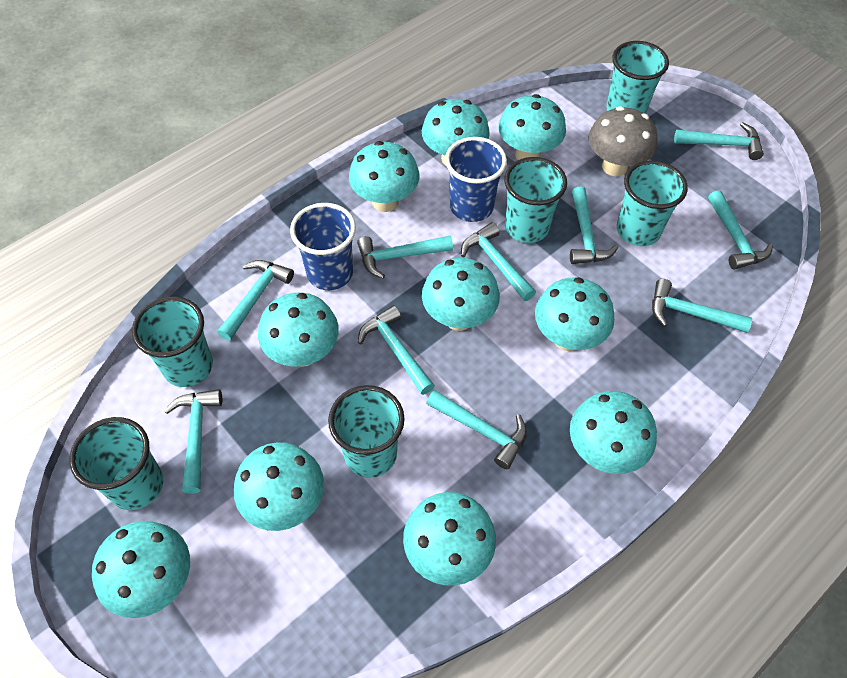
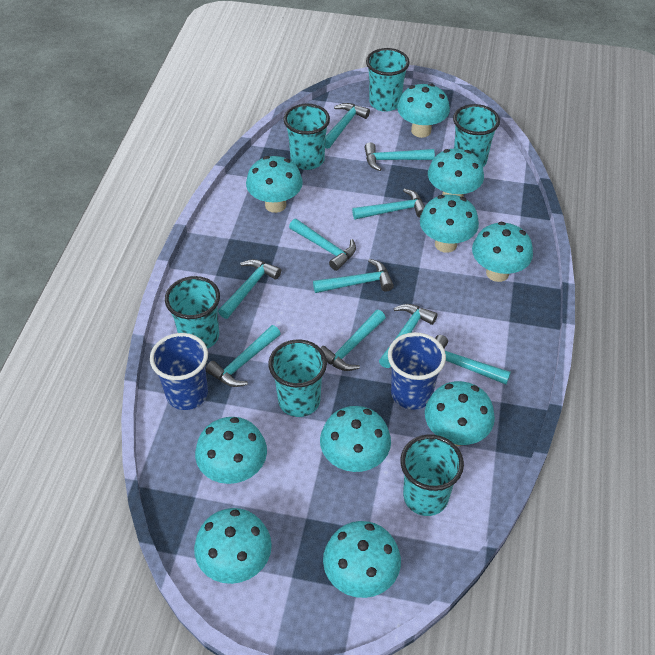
grey mushroom: 1 -> 0

